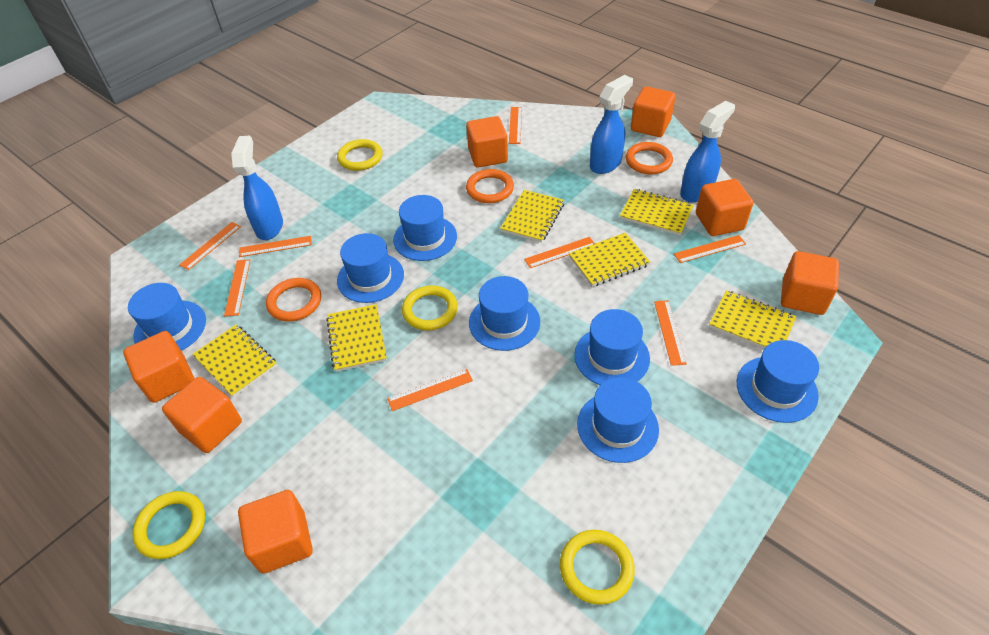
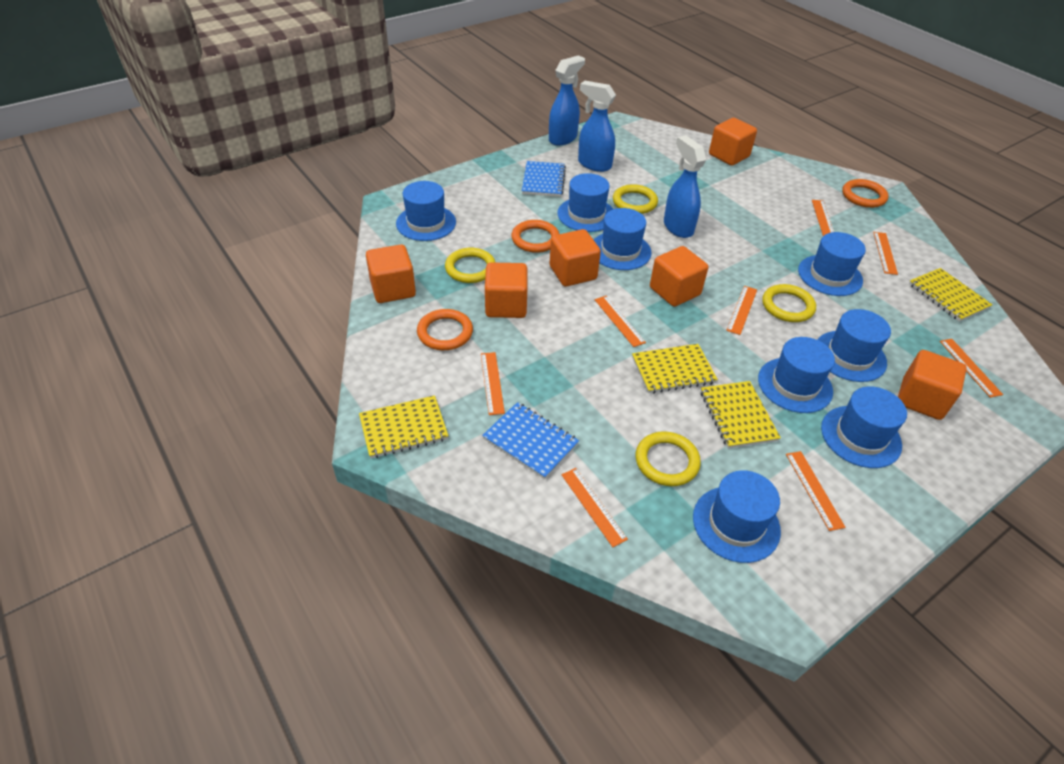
blue hat: 7 -> 8
blue notebook: 0 -> 2
orange cube: 7 -> 6
yellow notebook: 6 -> 4

